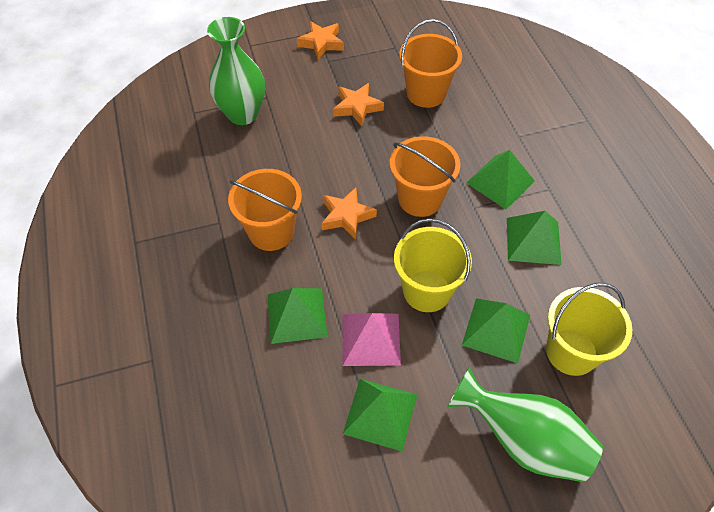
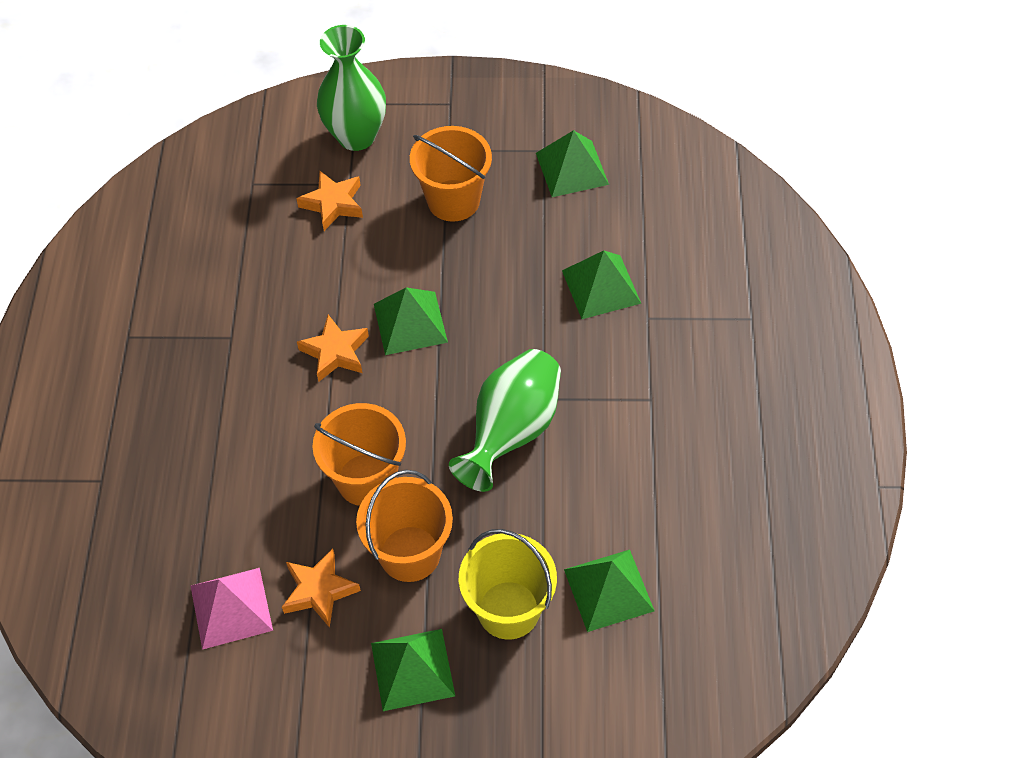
yellow bucket: 2 -> 1

